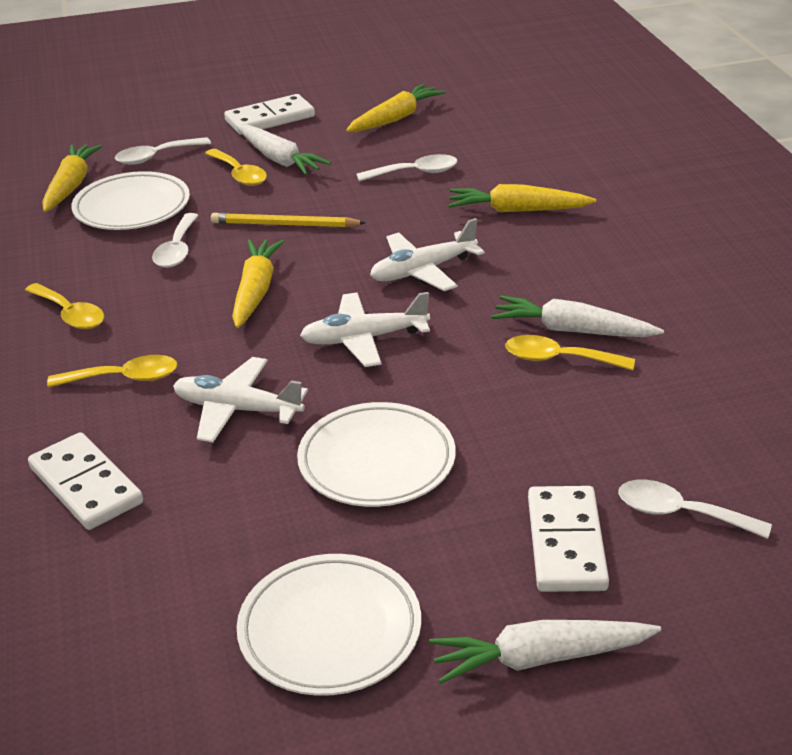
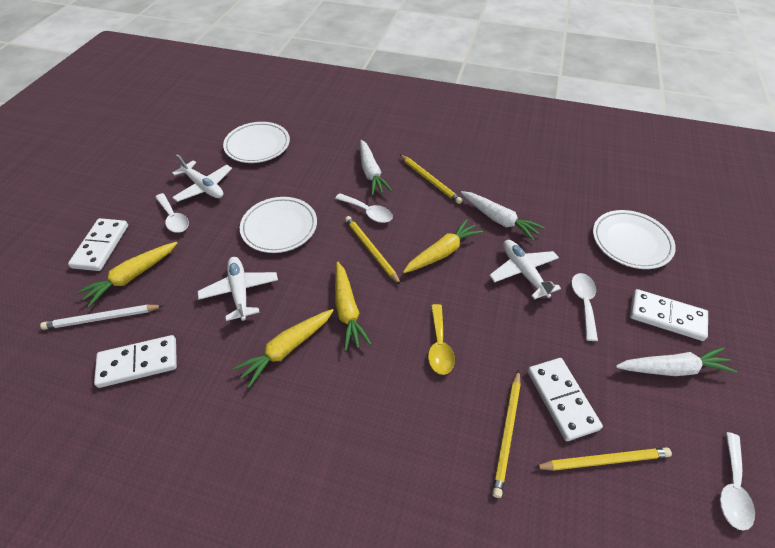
white domino: 3 -> 4
white pencil: 0 -> 1
yellow pencil: 1 -> 4
yellow spoon: 4 -> 1

